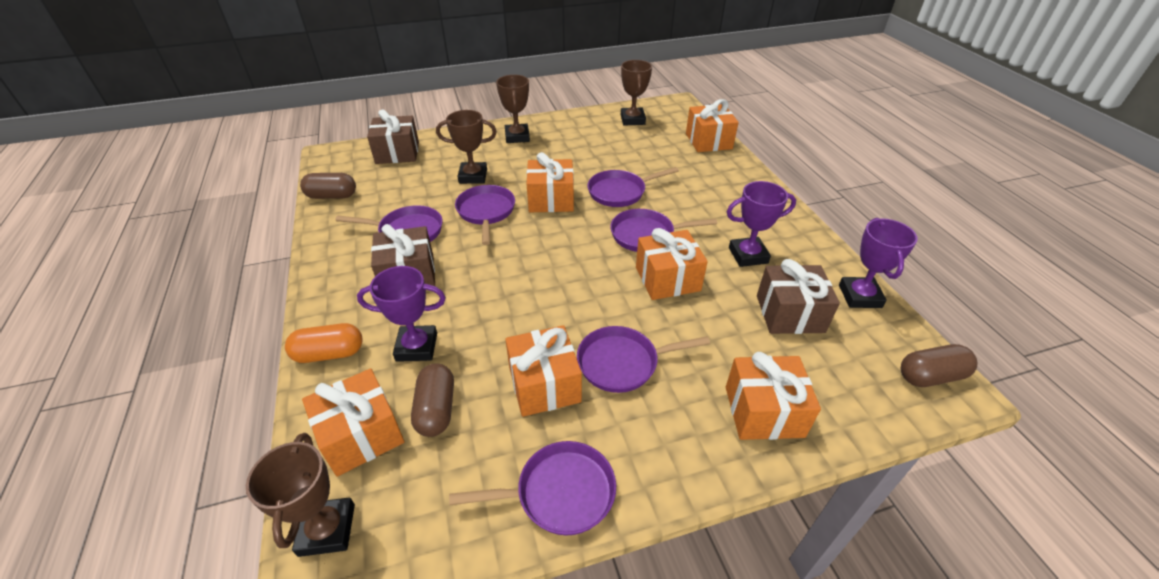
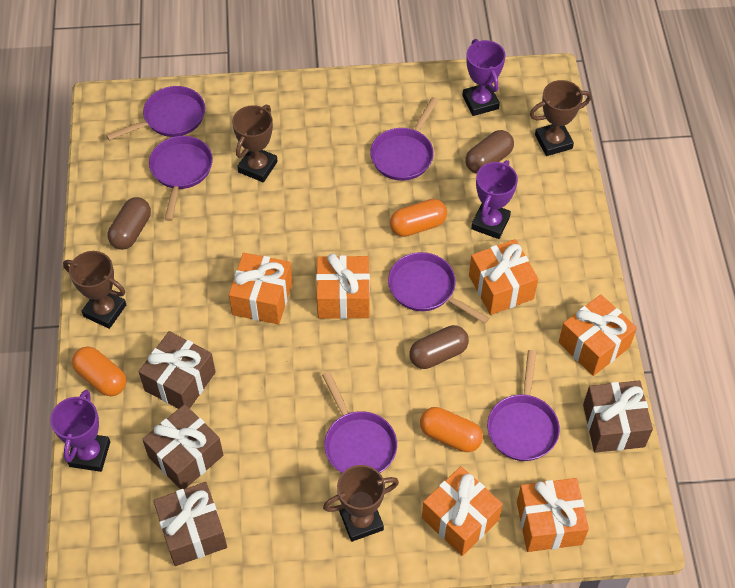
brown gift: 3 -> 4
orange capsule: 1 -> 3

